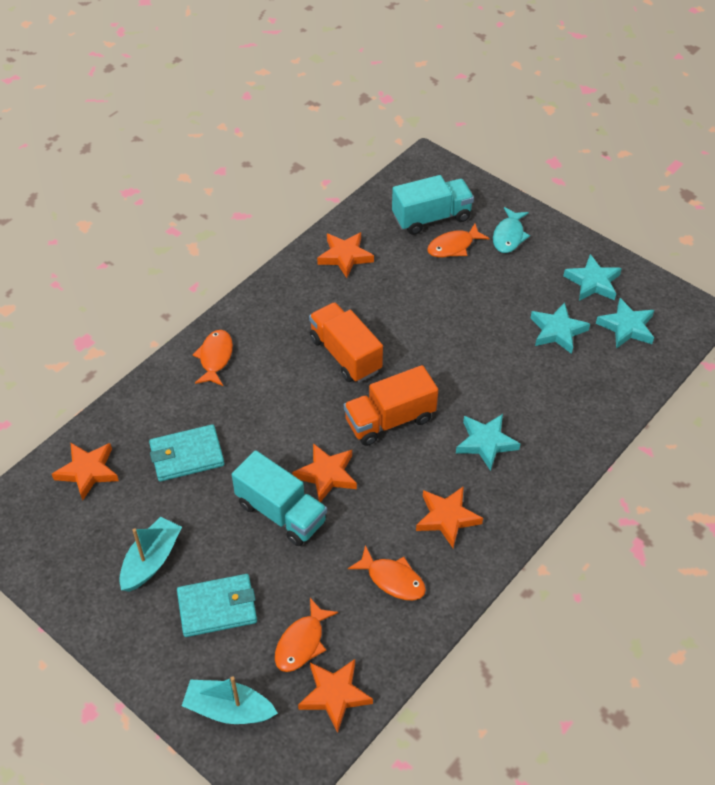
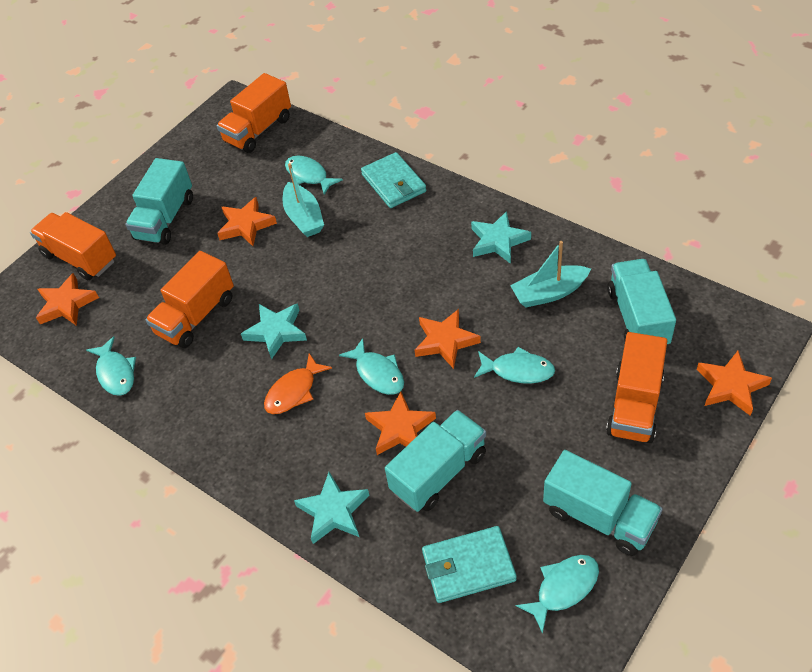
orange fish: 4 -> 1
orange truck: 2 -> 4
turquoise fish: 1 -> 5
turquoise star: 4 -> 3
turquoise truck: 2 -> 4

